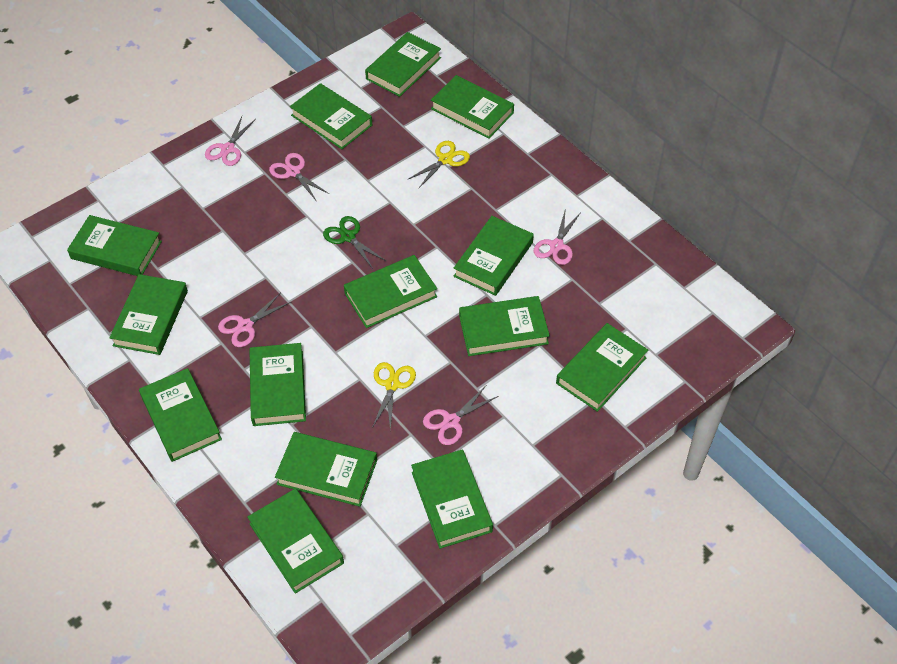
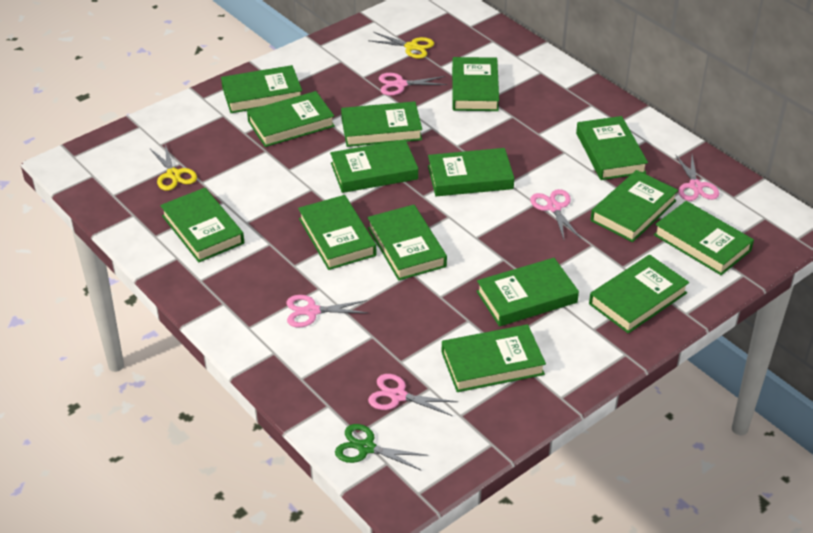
green book: 14 -> 15

